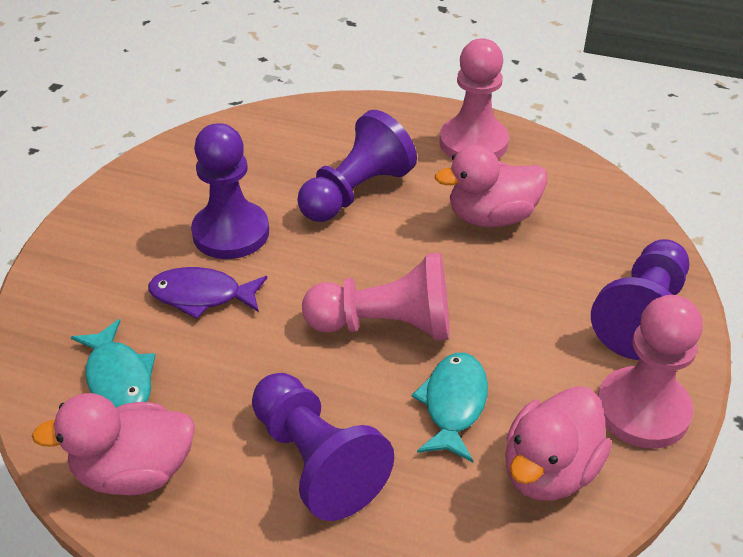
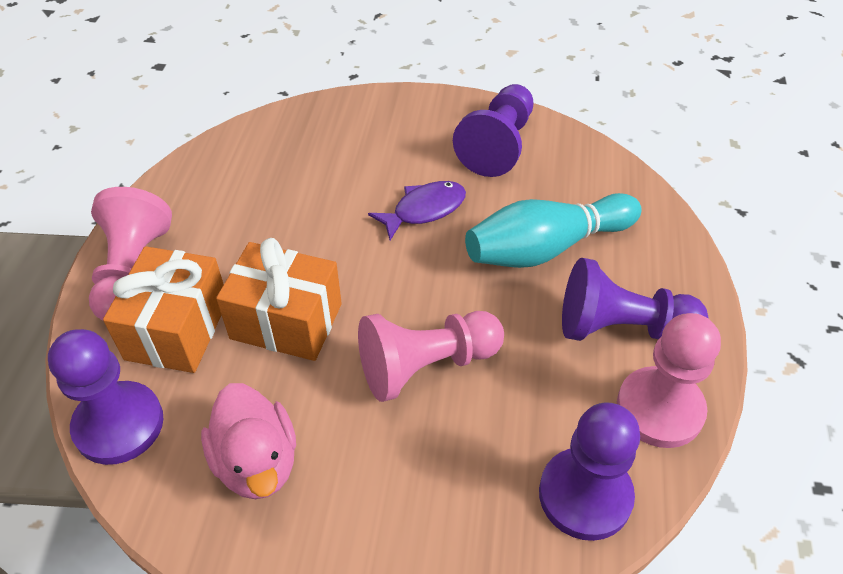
orange gift: 0 -> 2
pink duck: 3 -> 1
turquoise bowling pin: 0 -> 1
turquoise fish: 2 -> 0

